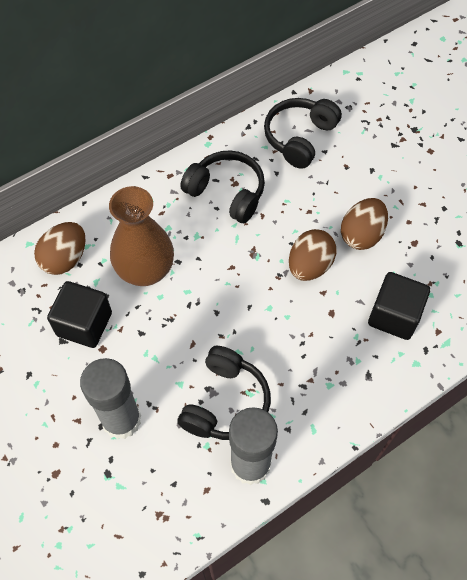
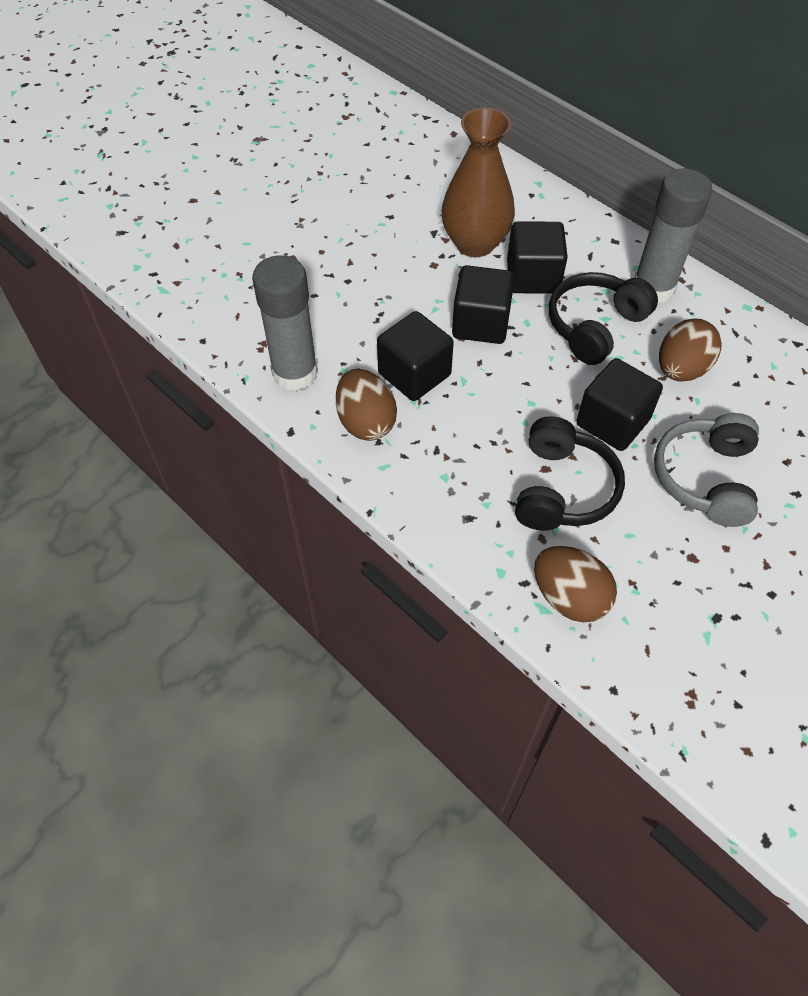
black cube: 2 -> 4
black headphones: 3 -> 2
grey headphones: 0 -> 1

